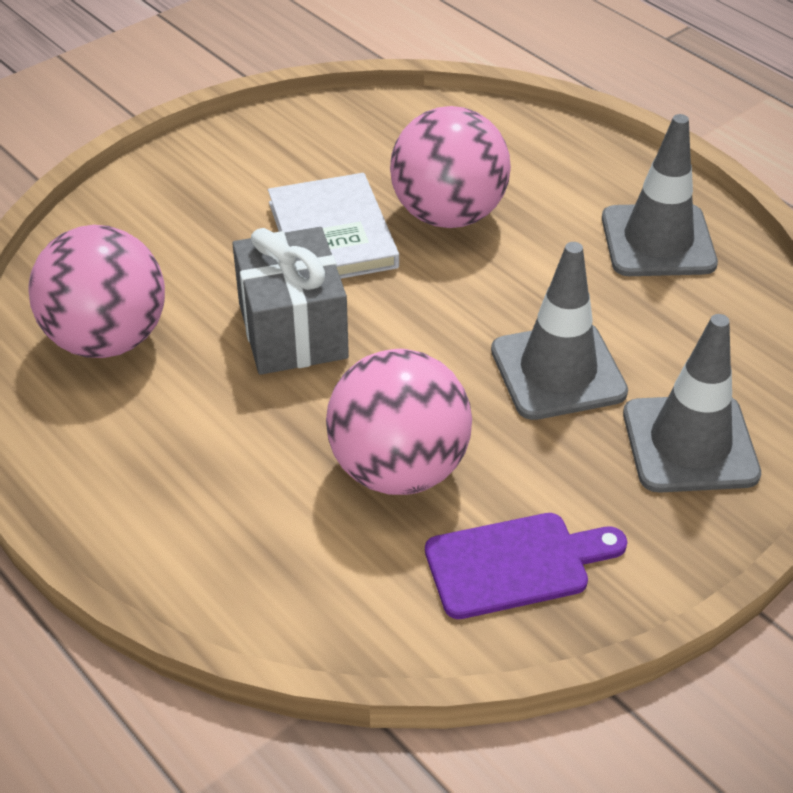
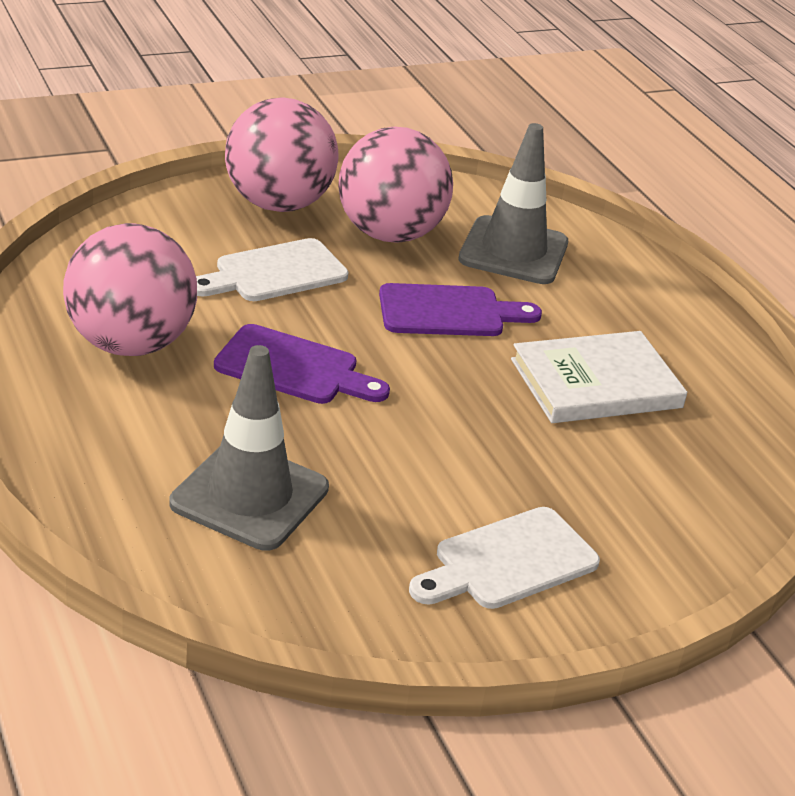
grey gift: 1 -> 0
grey traffic cone: 3 -> 2
purple cutting board: 1 -> 2
white cutting board: 0 -> 2

